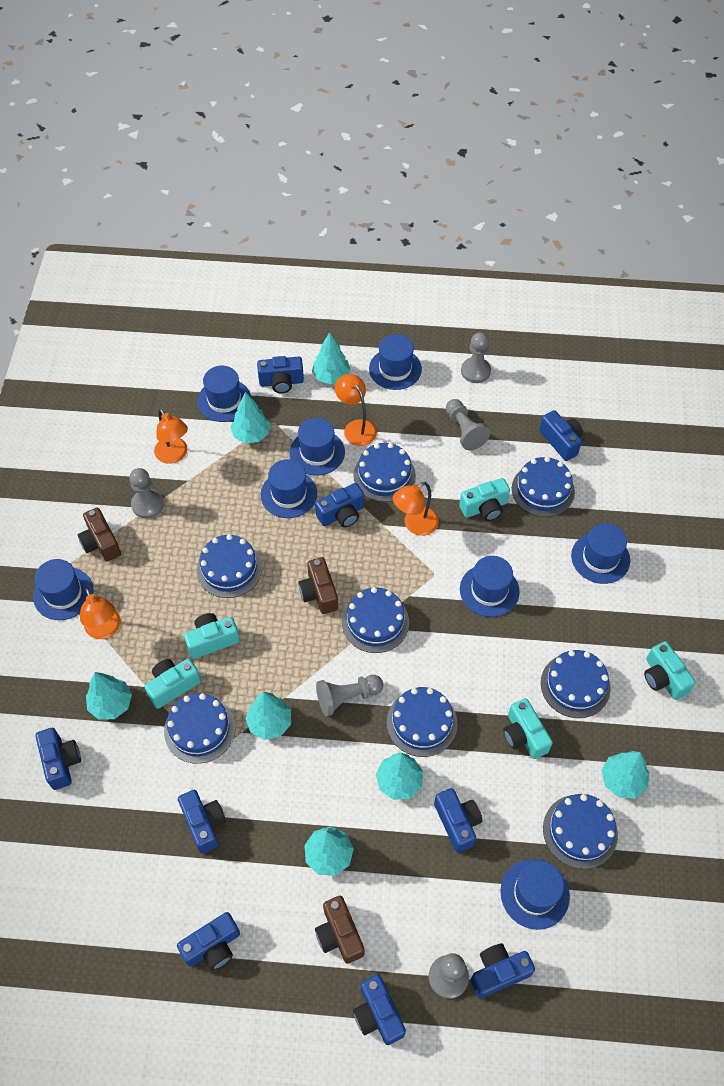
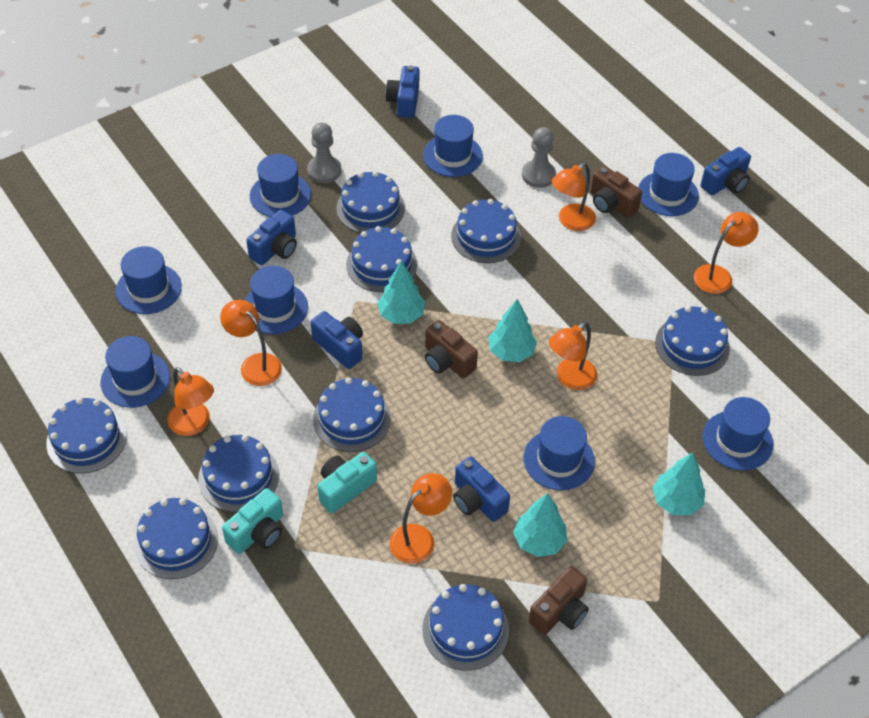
blue cake: 8 -> 9
blue camera: 9 -> 5
grey pawn: 5 -> 2
orange lamp: 4 -> 6
turquoise camera: 5 -> 2
turquoise tree: 7 -> 4

